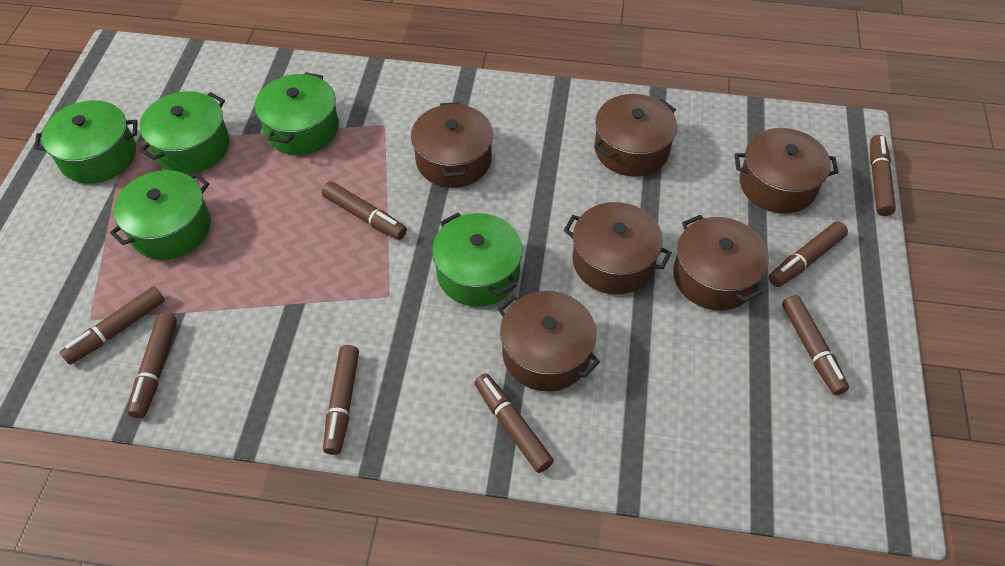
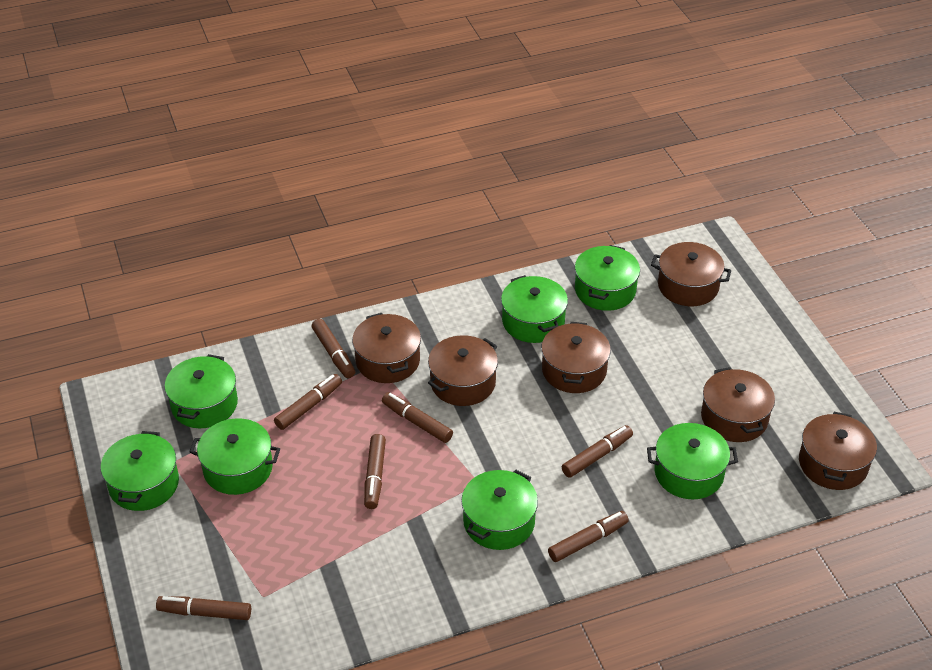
brown marker: 8 -> 7
green pot: 5 -> 7

